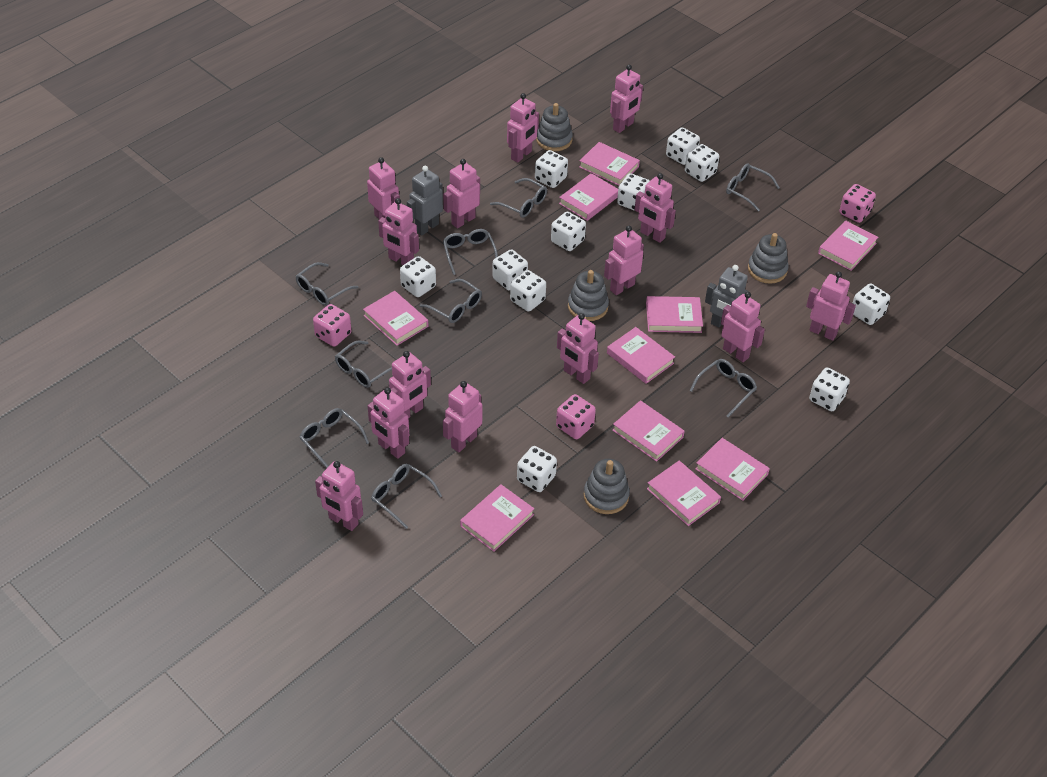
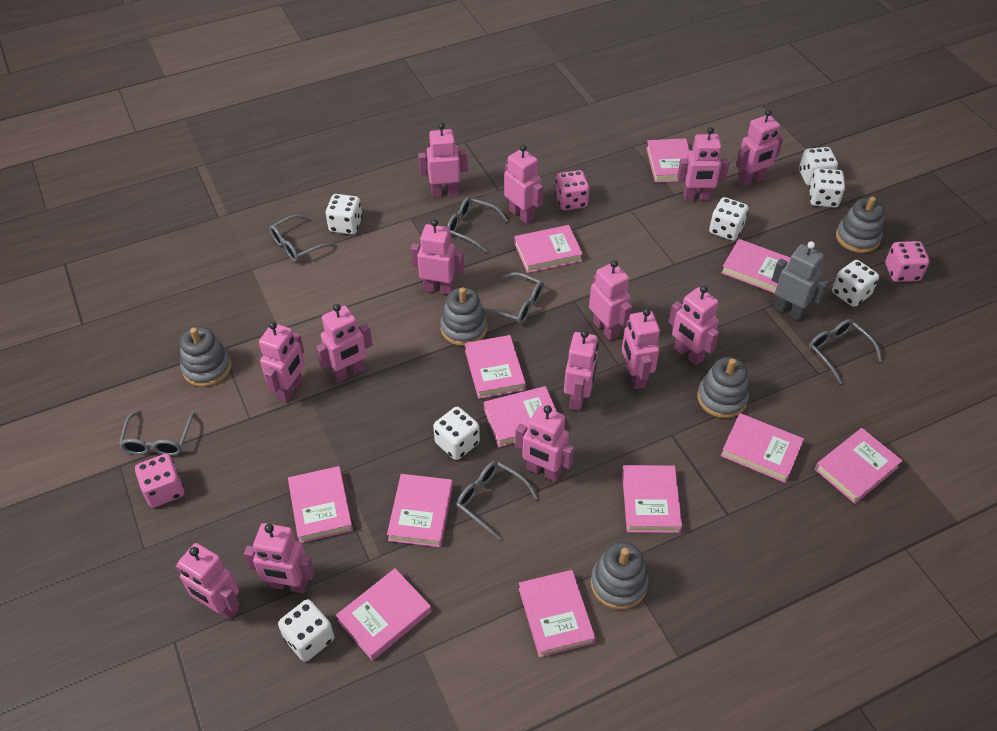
grey glasses: 9 -> 6
grey robot: 2 -> 1
grey stacking toy: 4 -> 5
pink book: 10 -> 12
white dice: 11 -> 7

